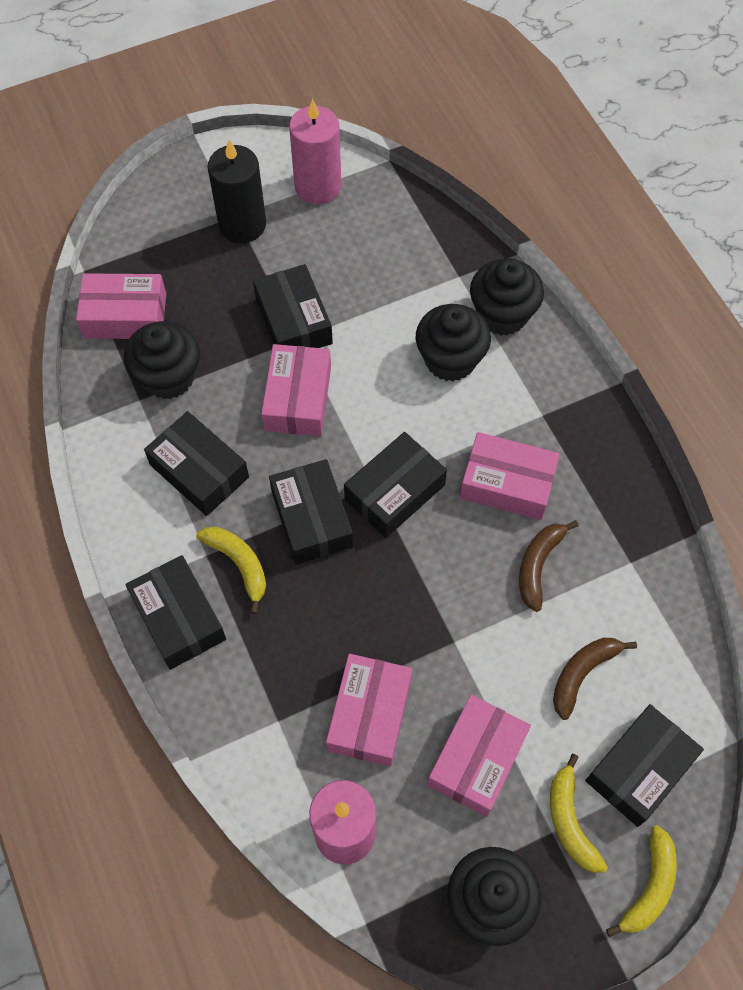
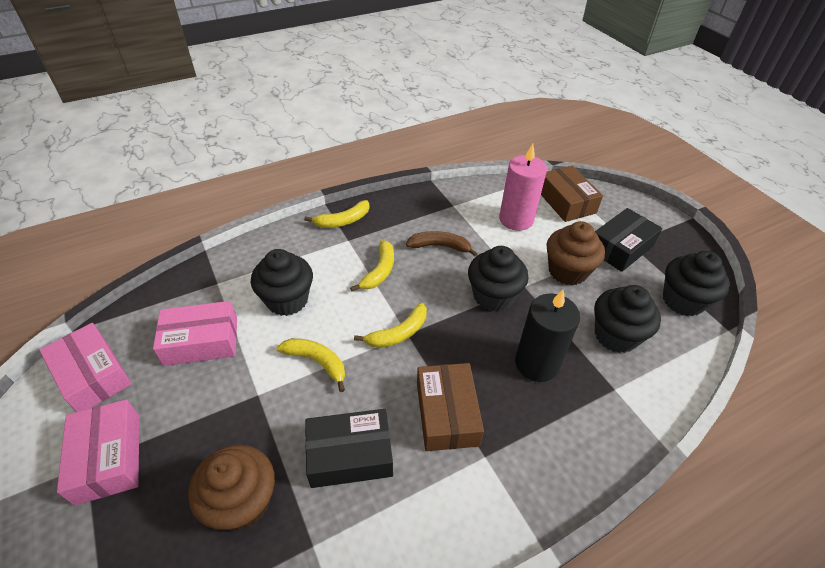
black box: 6 -> 2
brown banana: 2 -> 1
brown box: 0 -> 2
brown cupcake: 0 -> 2
pink box: 5 -> 3
pink candle: 2 -> 1
yellow banana: 3 -> 4

